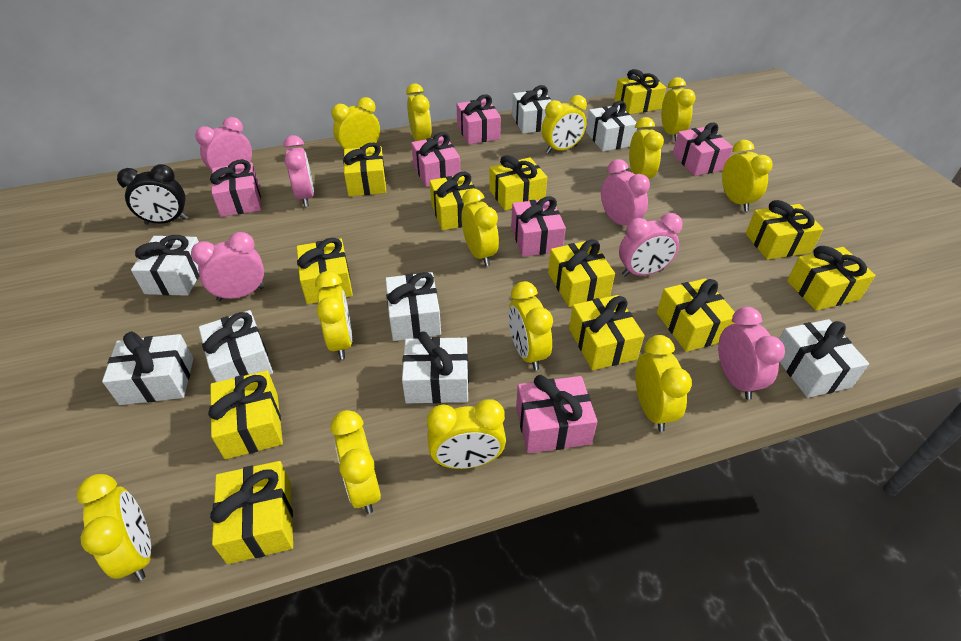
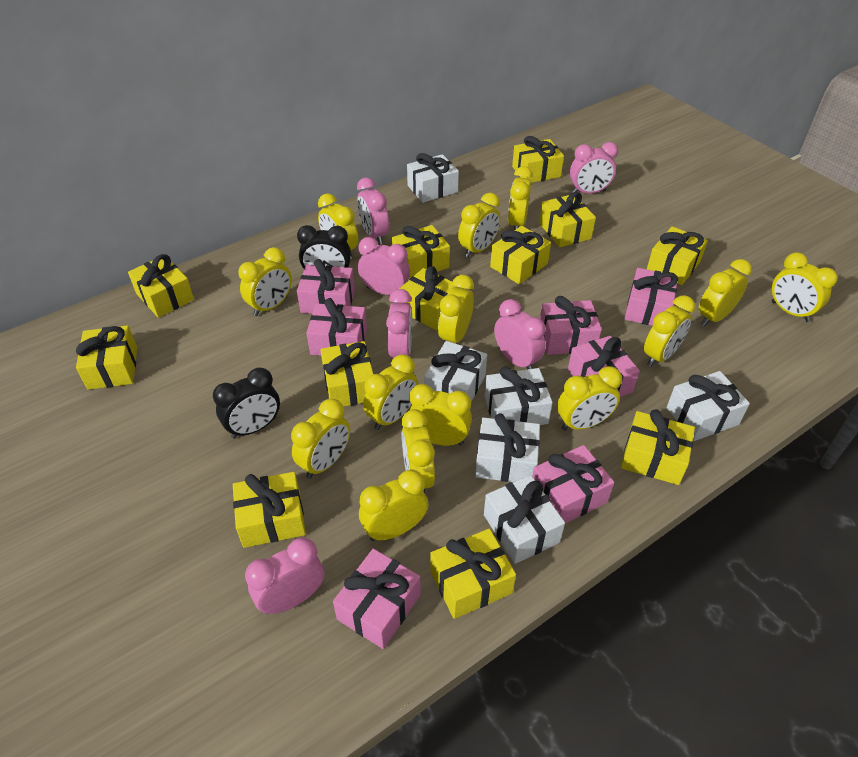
black clock: 1 -> 2
pink gift: 6 -> 7
white gift: 8 -> 6
yellow clock: 13 -> 14

